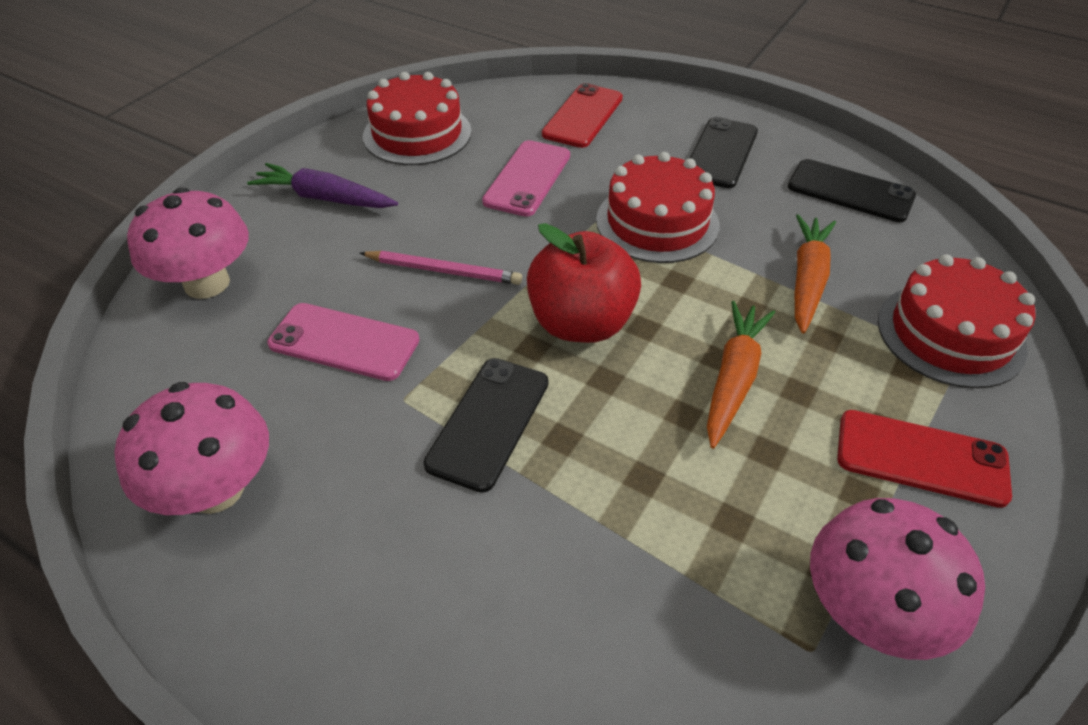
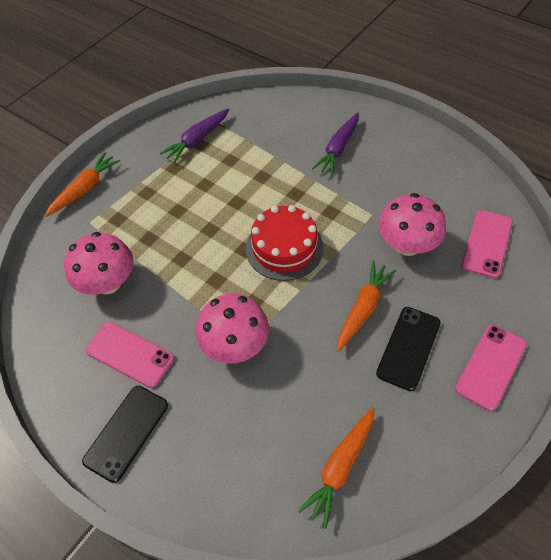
black phone: 3 -> 2
orange carrot: 2 -> 3
pink pencil: 1 -> 0
pink phone: 2 -> 3
purple carrot: 1 -> 2
red apple: 1 -> 0
red cake: 3 -> 1
red phone: 2 -> 0

